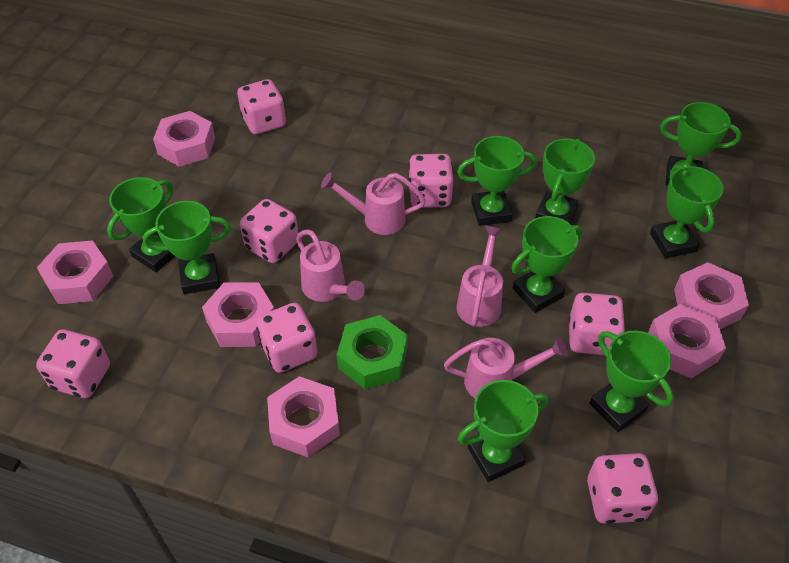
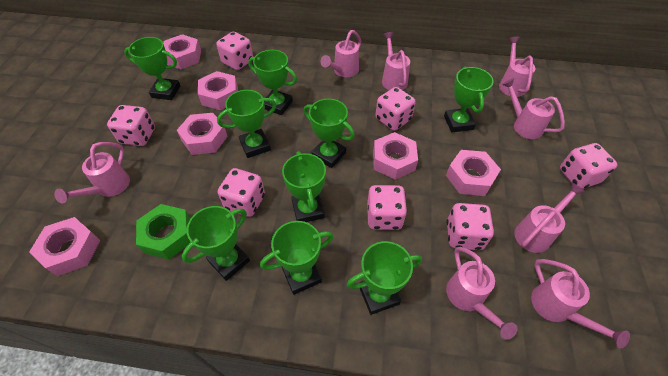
pink watering can: 4 -> 8

